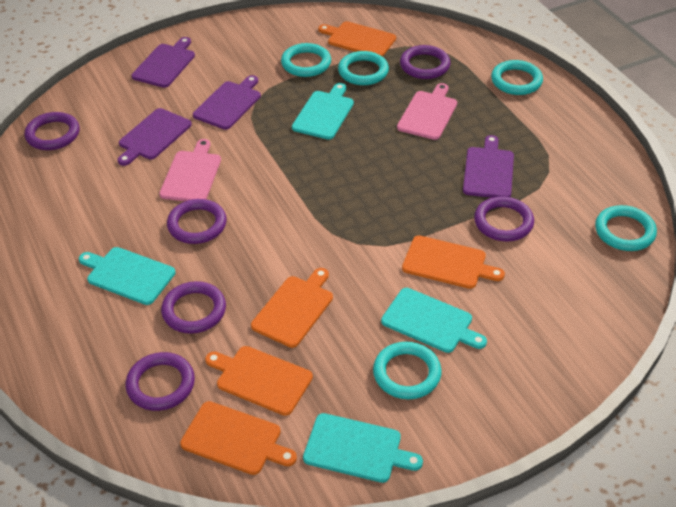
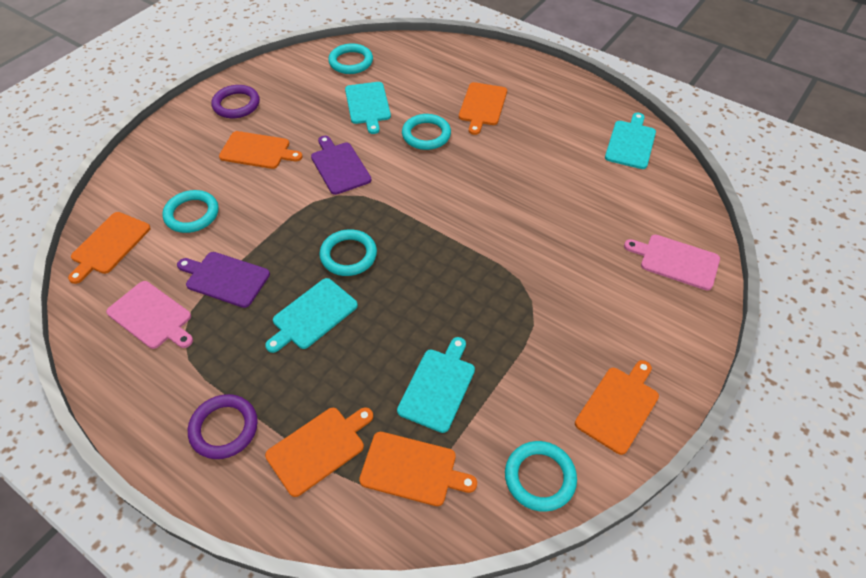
orange cutting board: 5 -> 6
purple cutting board: 4 -> 2
purple ring: 6 -> 2

